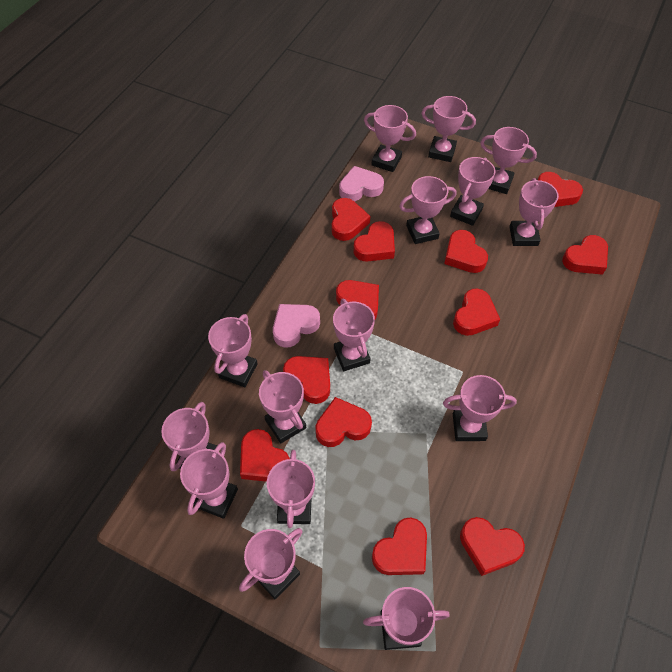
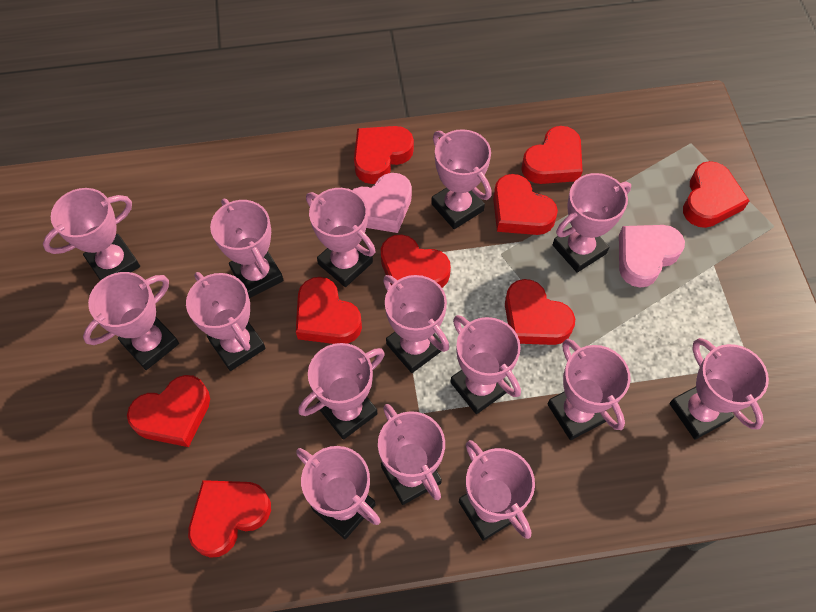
red heart: 12 -> 9

